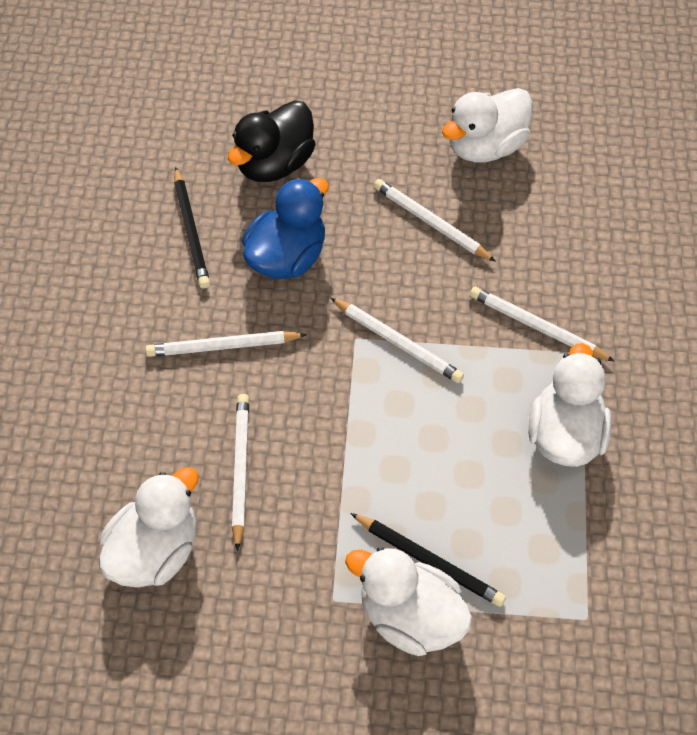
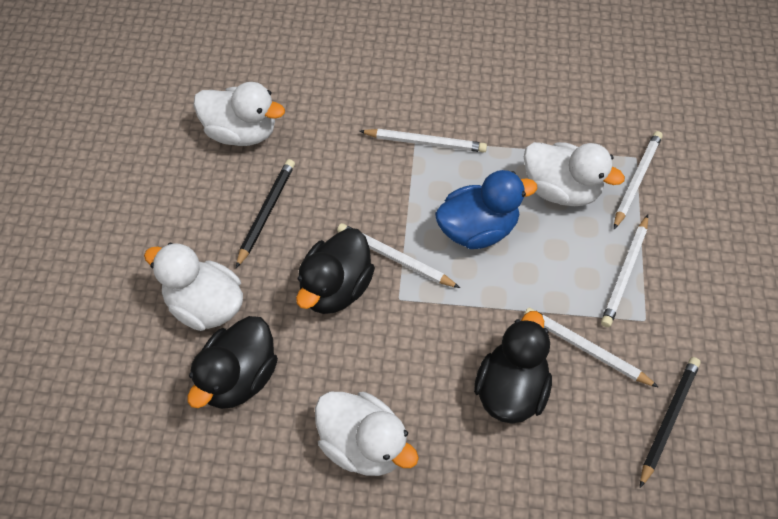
black duck: 1 -> 3

